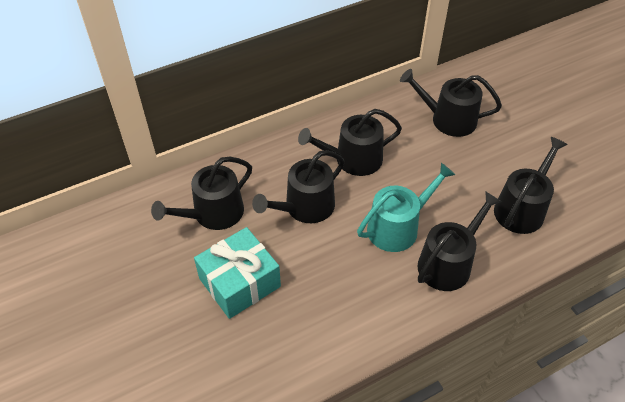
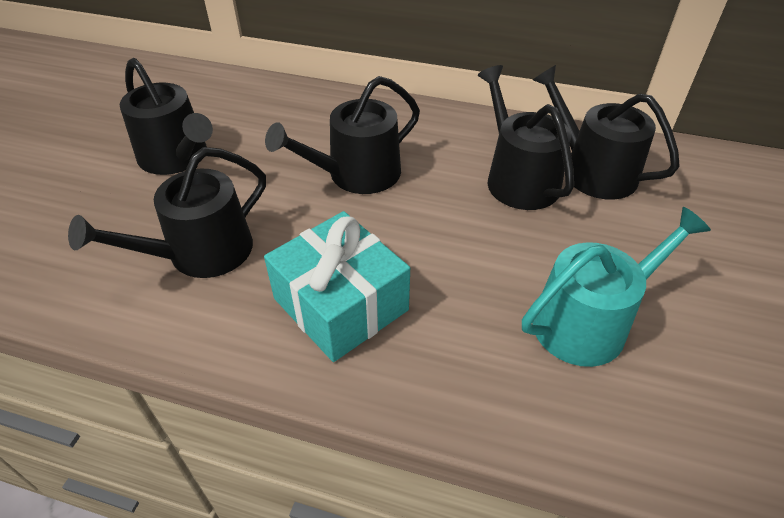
black watering can: 6 -> 5

